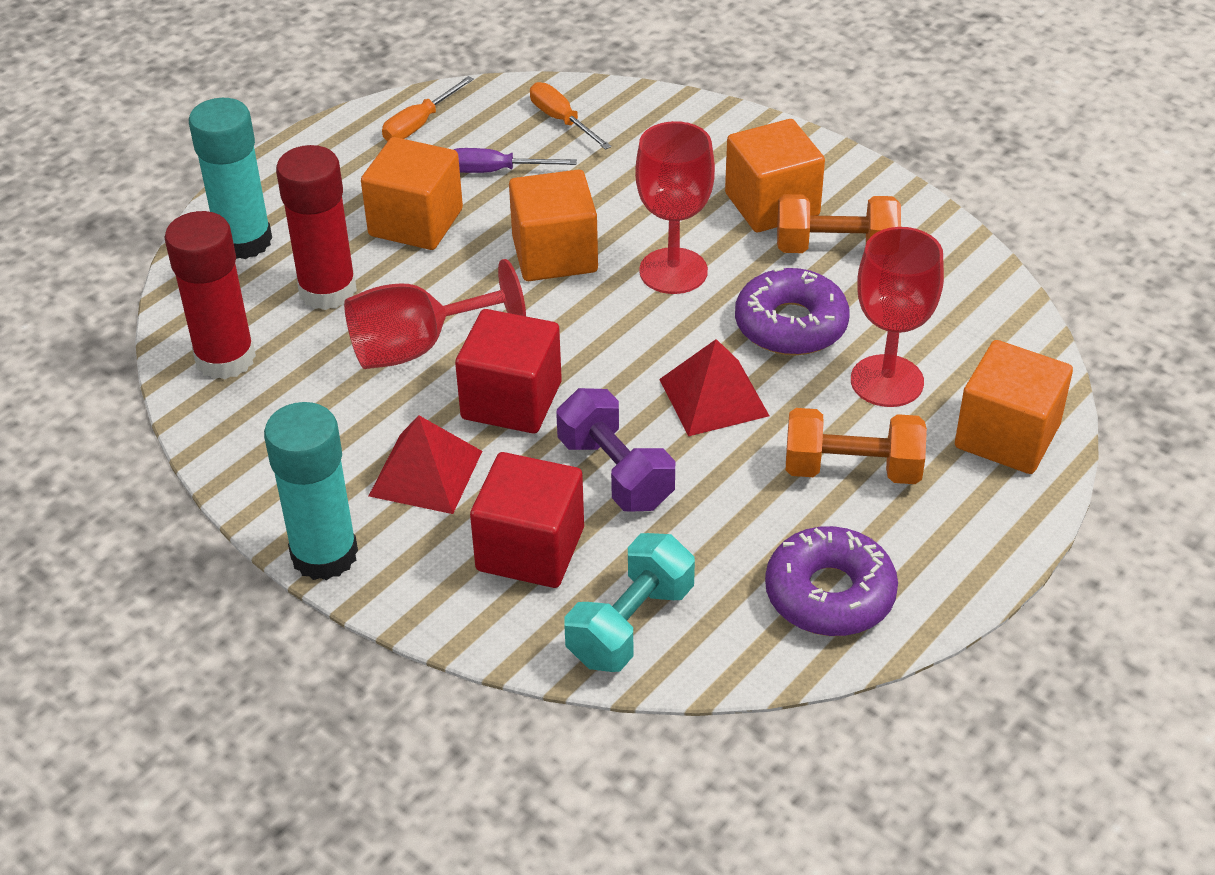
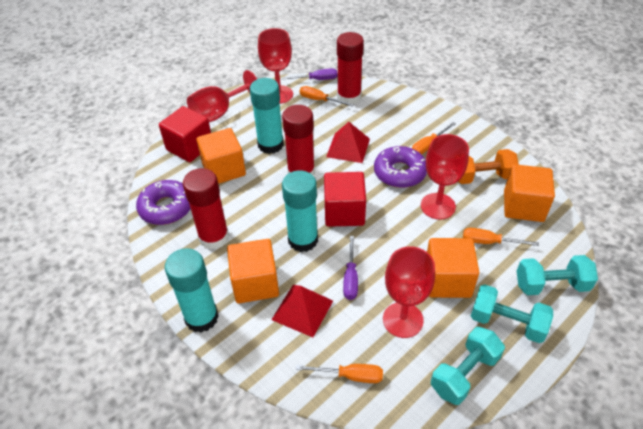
orange dumbbell: 2 -> 1
orange screwdriver: 2 -> 4
purple dumbbell: 1 -> 0
purple screwdriver: 1 -> 2
red glue stick: 2 -> 3
red goblet: 3 -> 4
turquoise dumbbell: 1 -> 3
turquoise glue stick: 2 -> 3

